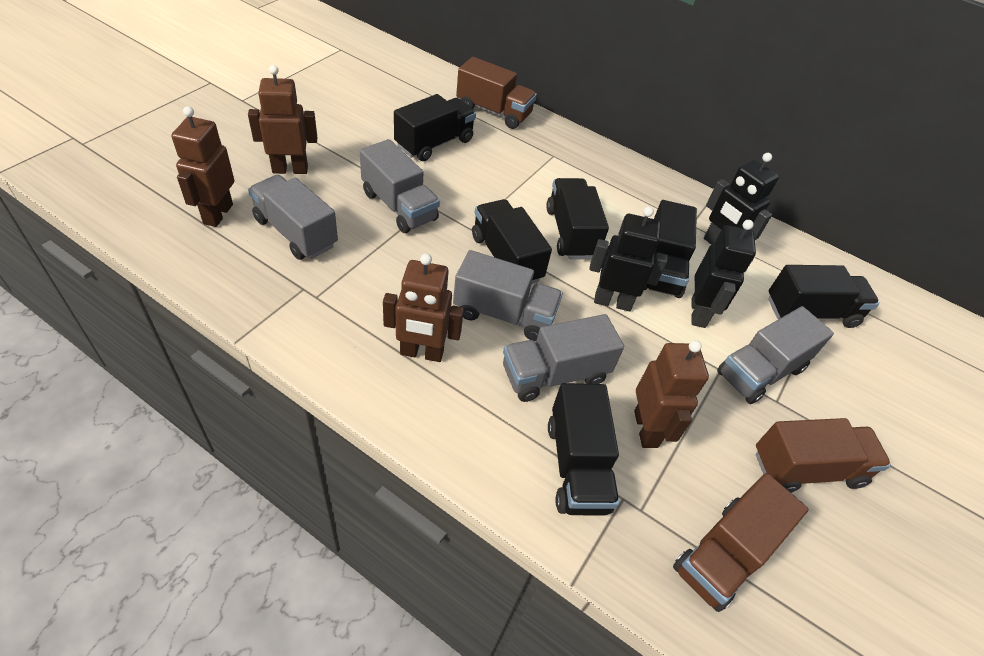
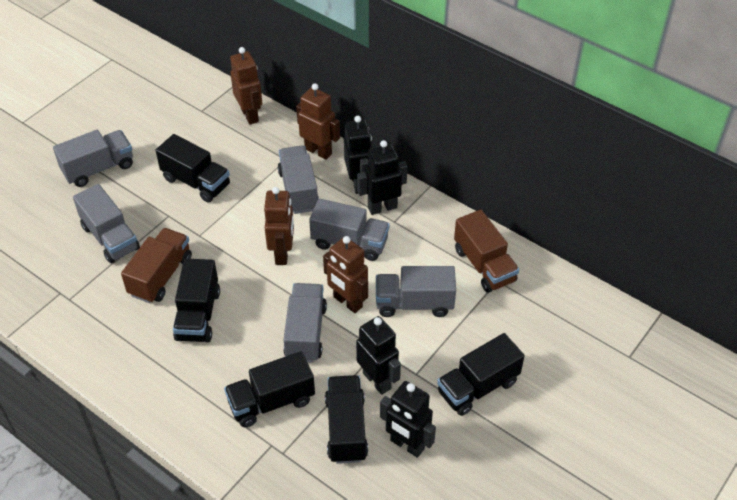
black robot: 3 -> 4
black truck: 6 -> 5
brown truck: 3 -> 2
grey truck: 5 -> 6

